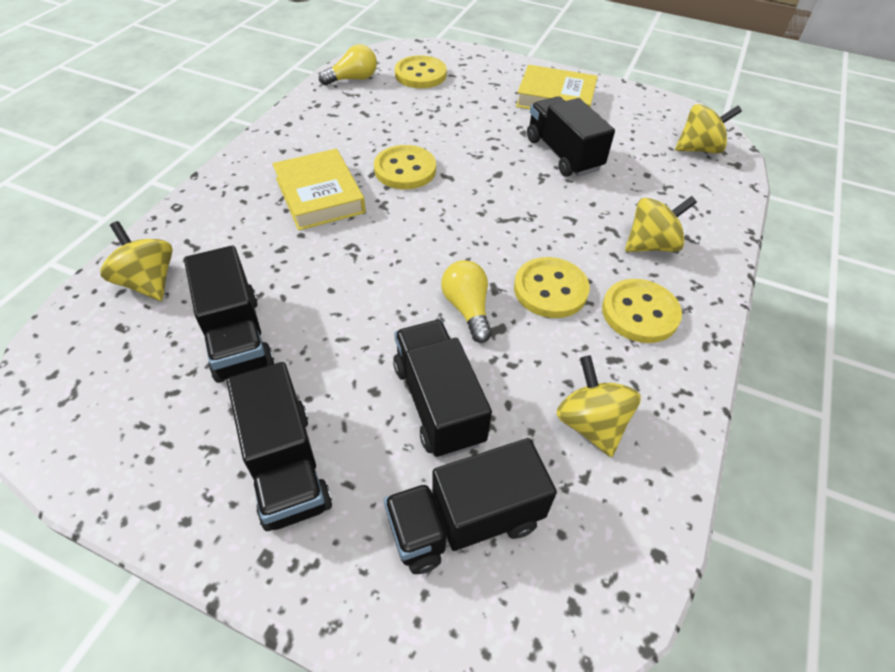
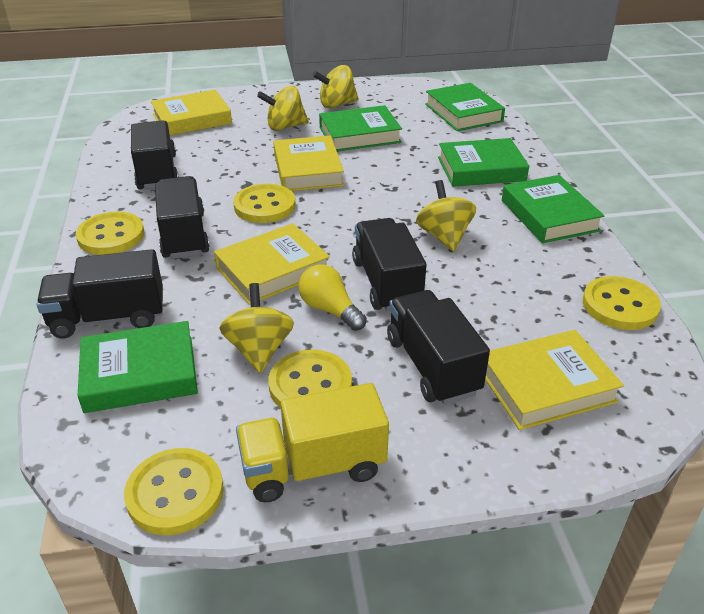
green book: 0 -> 5
yellow book: 2 -> 4
yellow button: 4 -> 5
yellow light bulb: 2 -> 1
yellow truck: 0 -> 1

